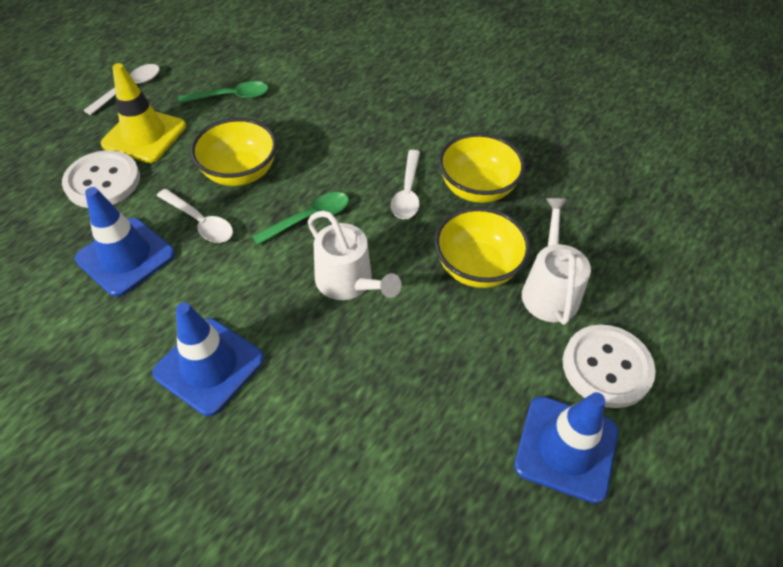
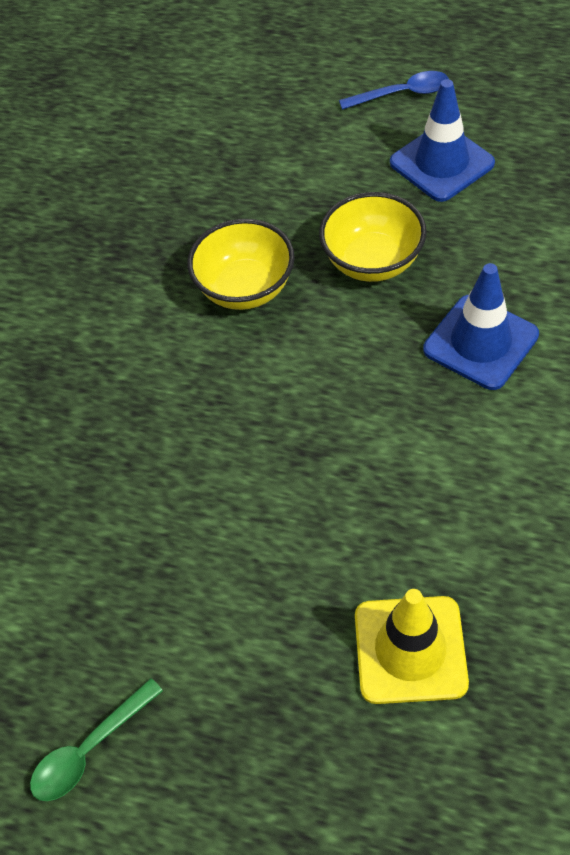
blue spoon: 0 -> 1
blue traffic cone: 3 -> 2
green spoon: 2 -> 1
white button: 2 -> 0
white spoon: 3 -> 0
white watering can: 2 -> 0
yellow bowl: 3 -> 2

